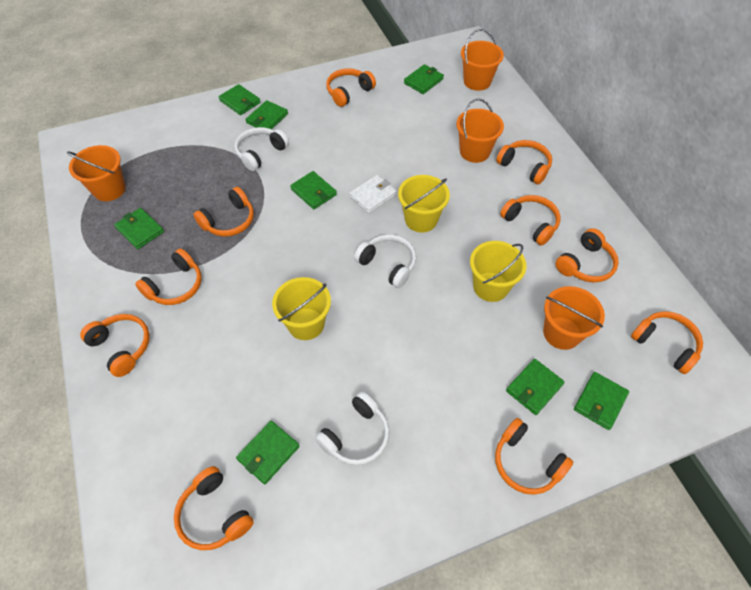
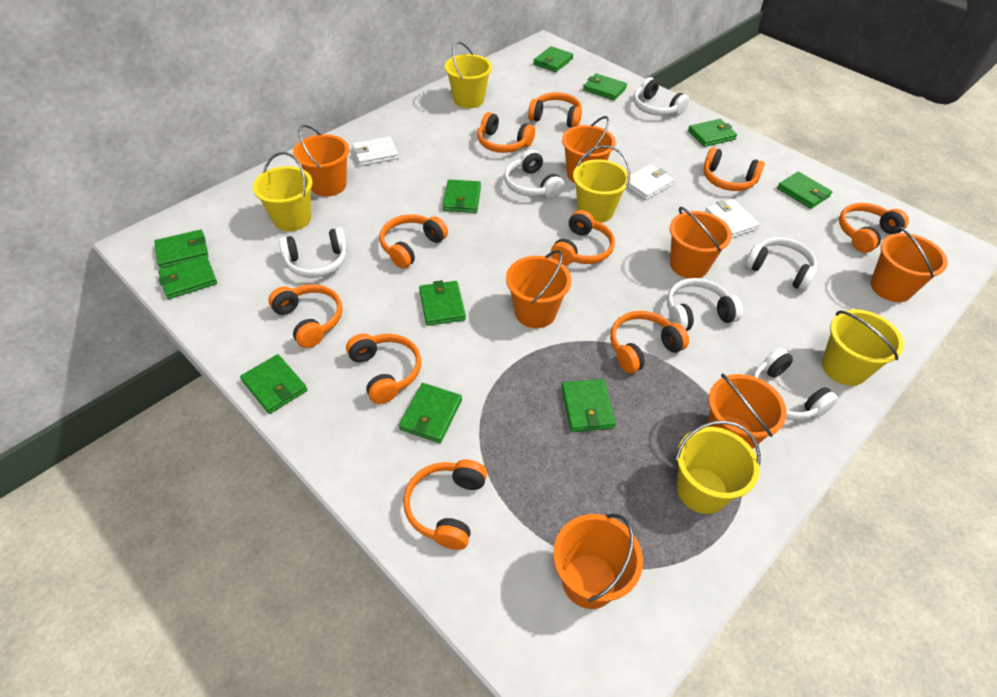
green wallet: 8 -> 11
orange bucket: 4 -> 7
white headphones: 3 -> 6
white wallet: 1 -> 3
yellow bucket: 3 -> 5

